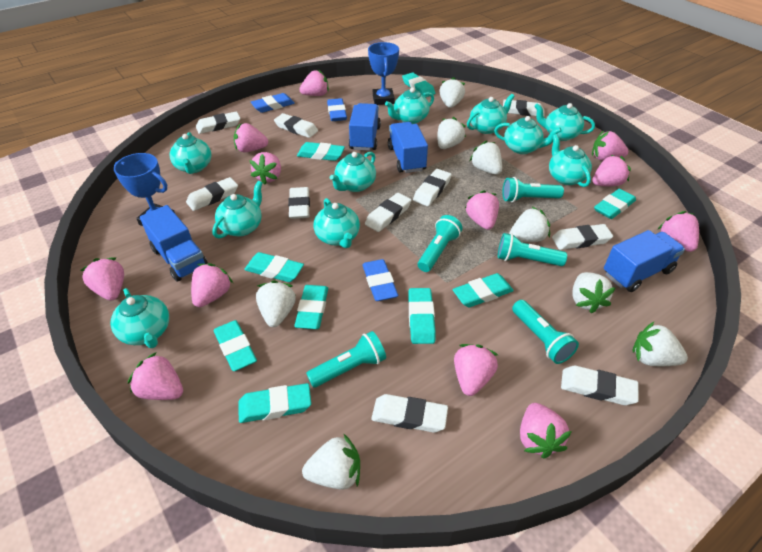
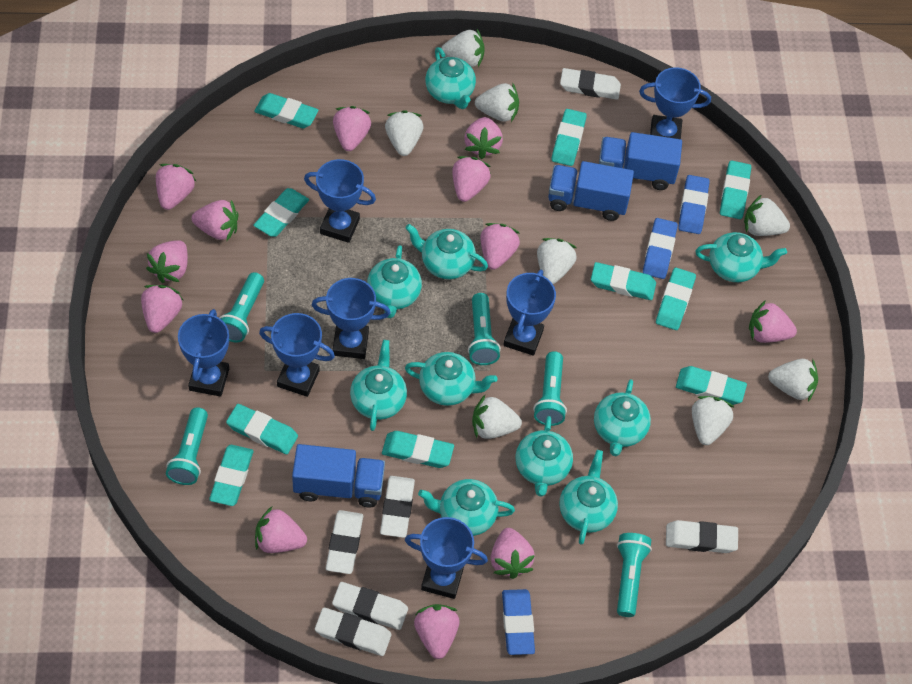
blue trophy: 2 -> 7
blue truck: 4 -> 3
turquoise eraser: 9 -> 10
white eraser: 10 -> 6

